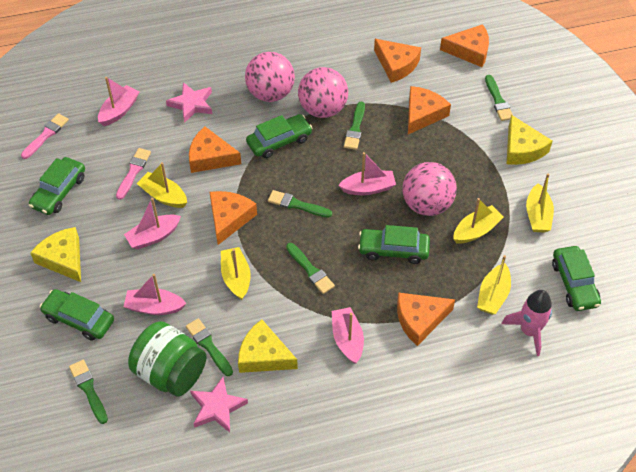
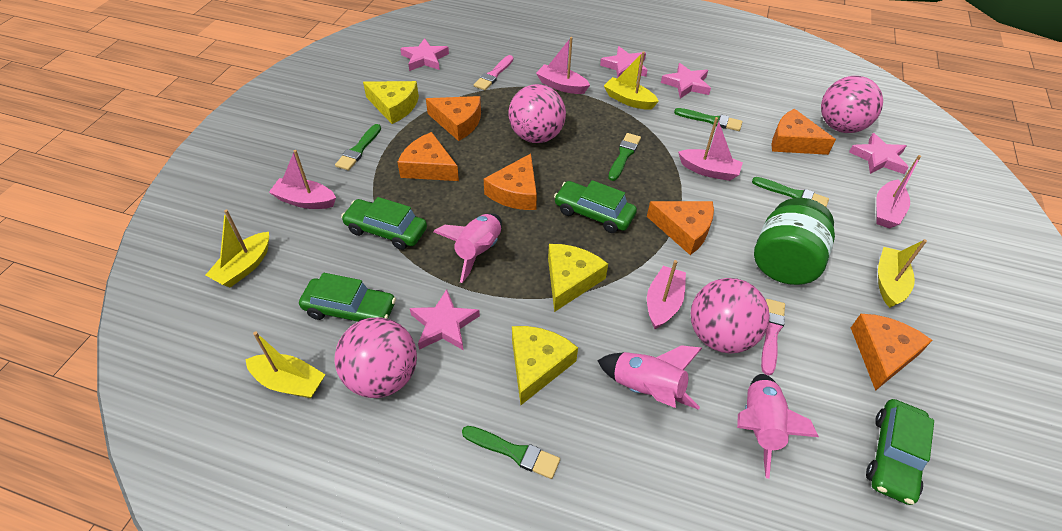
green brush: 6 -> 5
green car: 5 -> 4
pink ball: 3 -> 4
pink rocket: 1 -> 3
pink star: 2 -> 5
yellow boat: 5 -> 4

